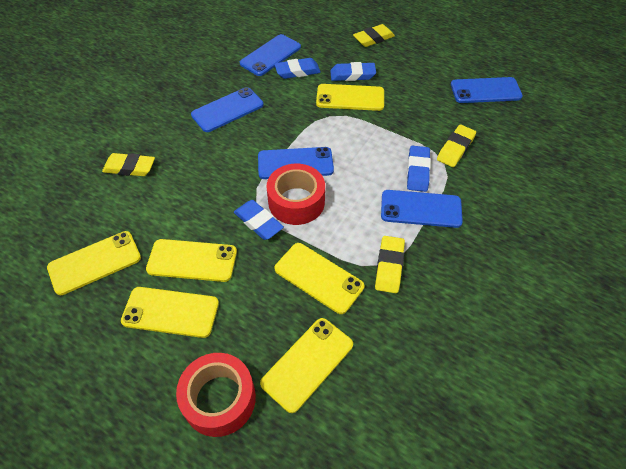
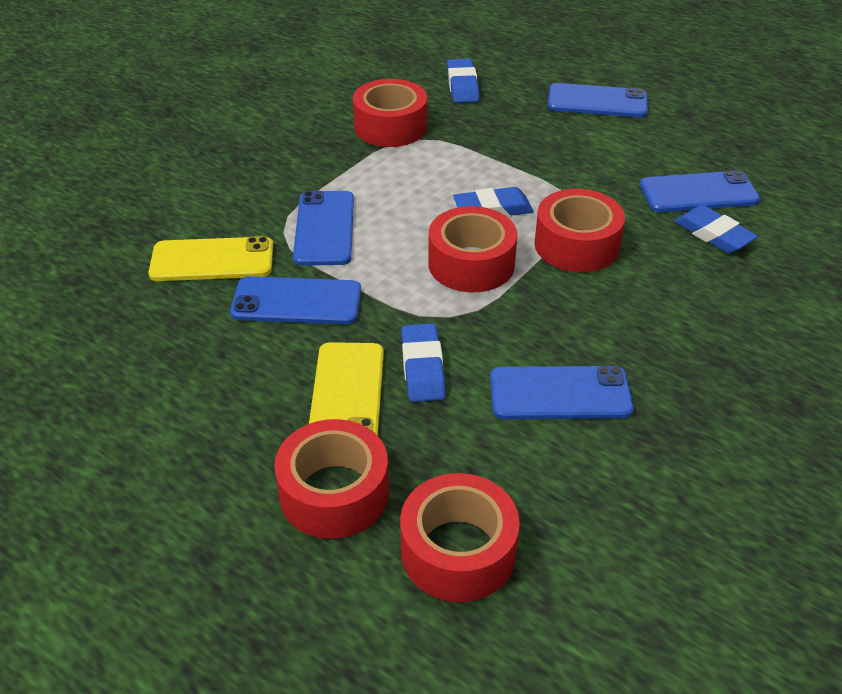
red tape: 2 -> 5
yellow eraser: 4 -> 0
yellow phone: 6 -> 2

